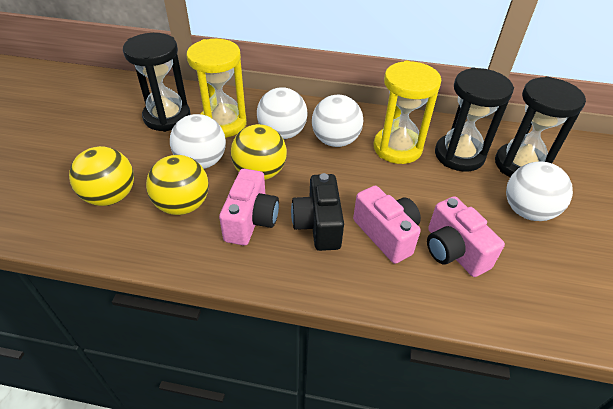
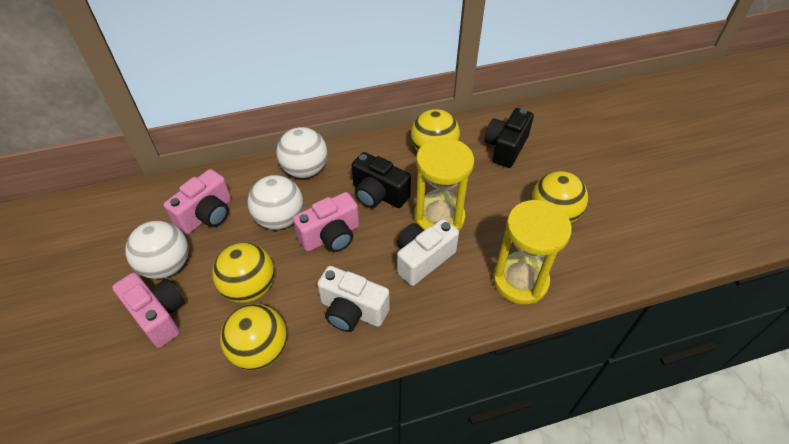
black camera: 1 -> 2
black hourglass: 3 -> 0
white ball: 4 -> 3
white camera: 0 -> 2
yellow ball: 3 -> 4

